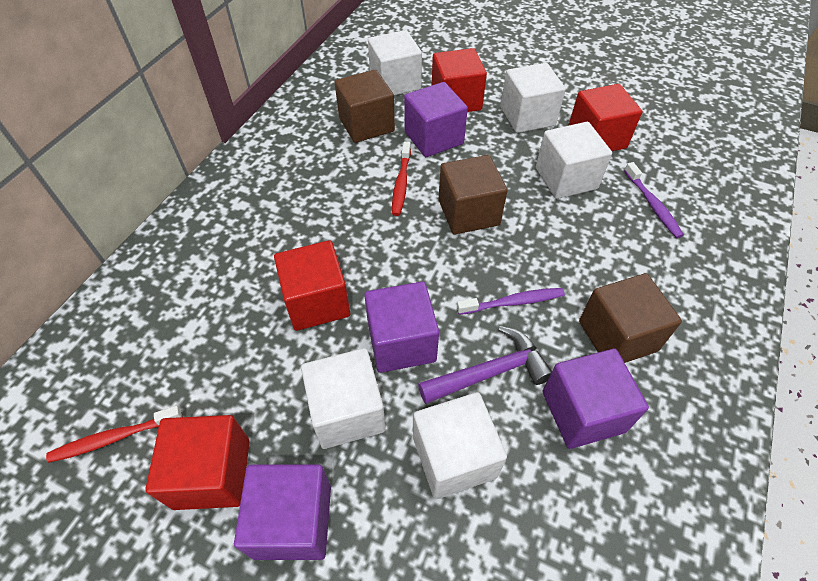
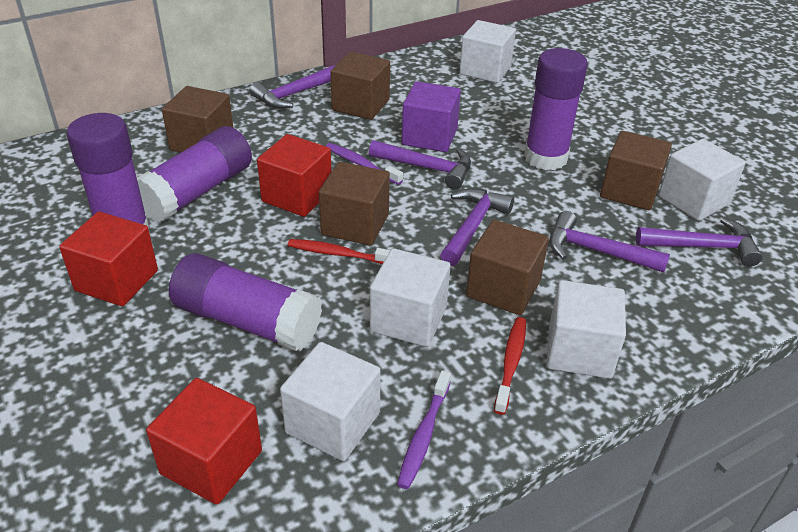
brown cube: 3 -> 5
purple cube: 4 -> 1
purple glue stick: 0 -> 4
purple hammer: 1 -> 5
red cube: 4 -> 3

